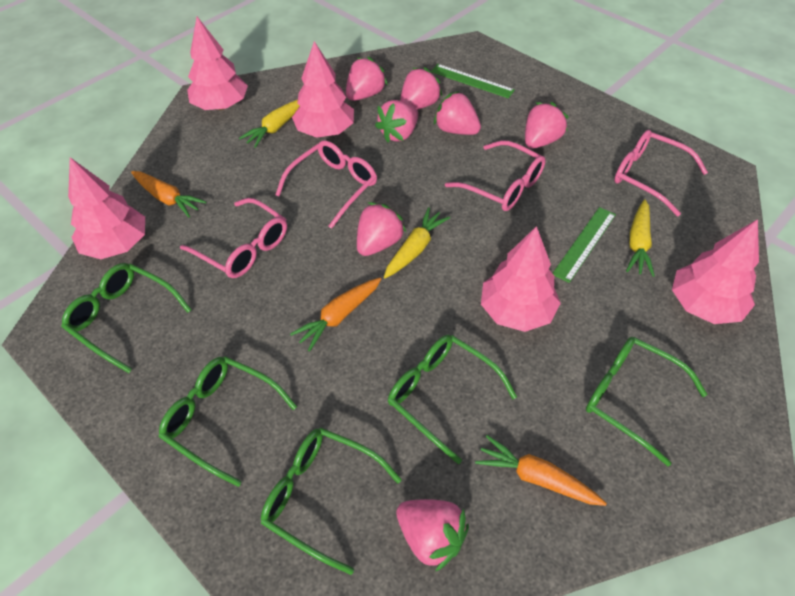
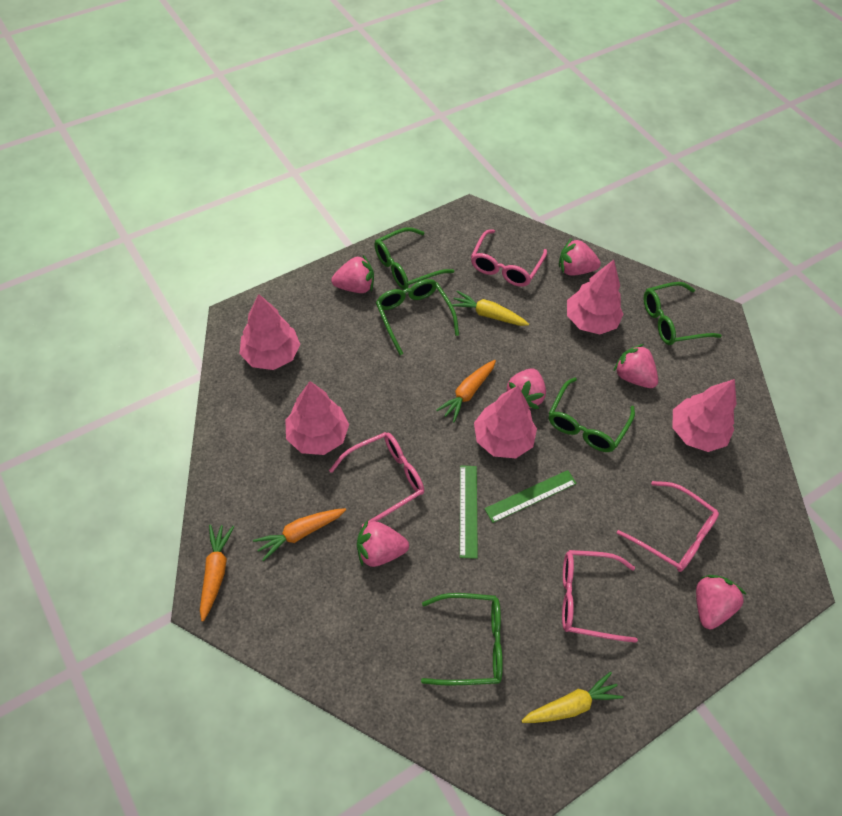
pink strawberry: 7 -> 6
yellow carrot: 3 -> 2

